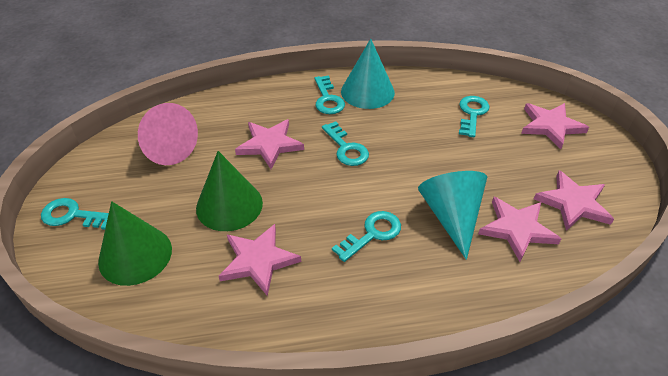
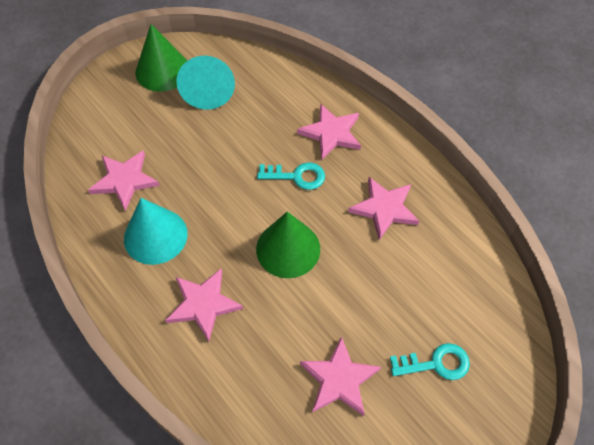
pink cone: 1 -> 0
turquoise key: 5 -> 2

